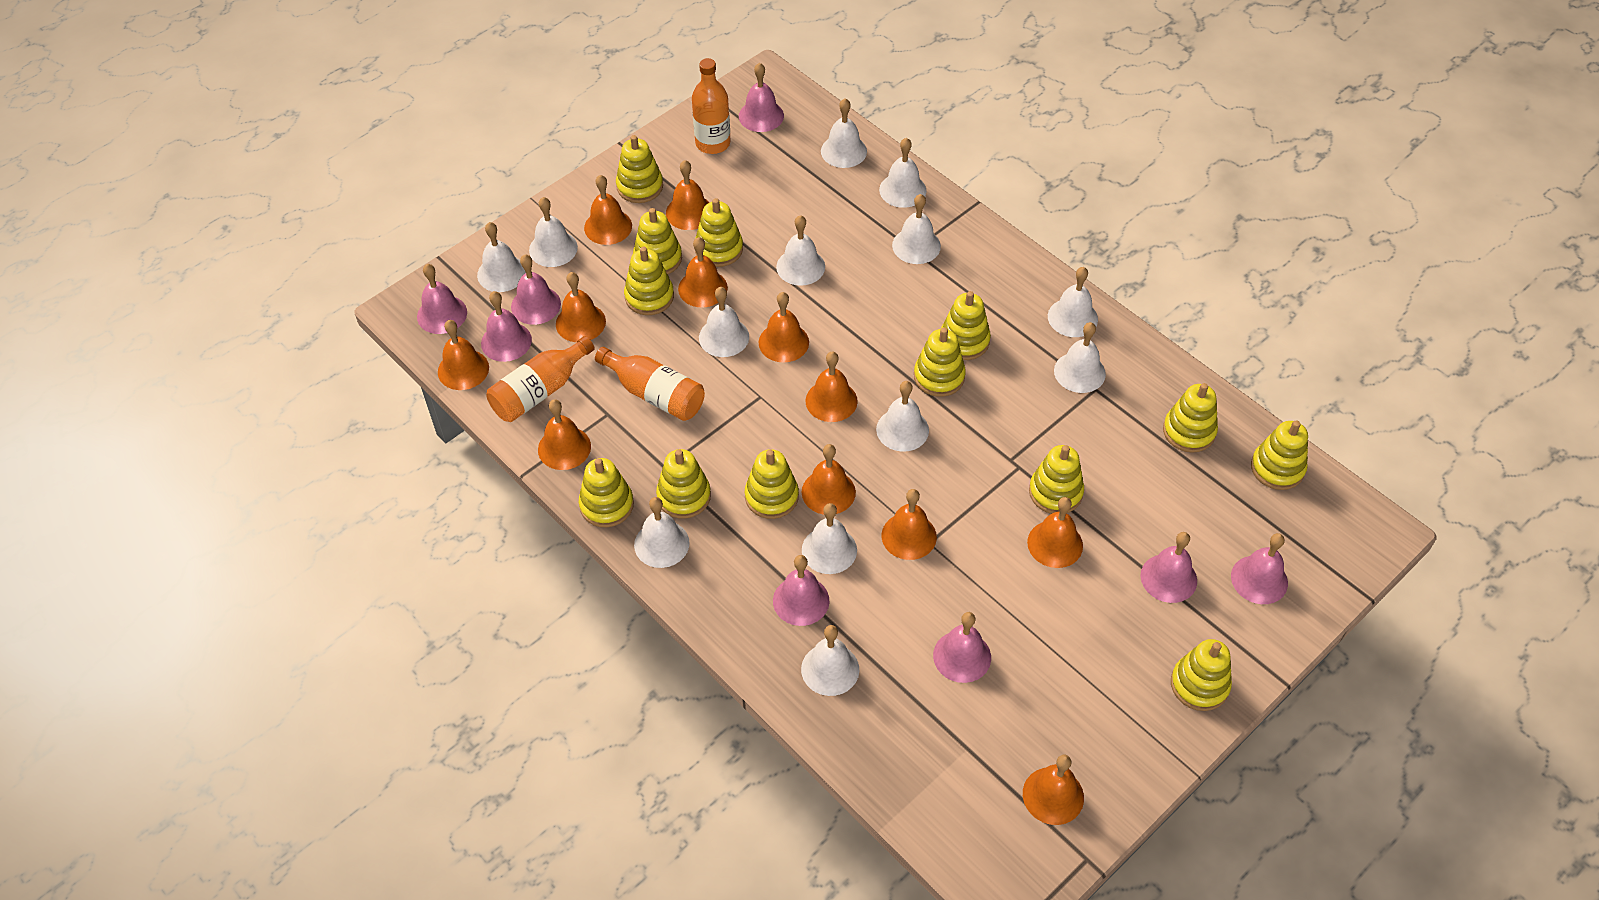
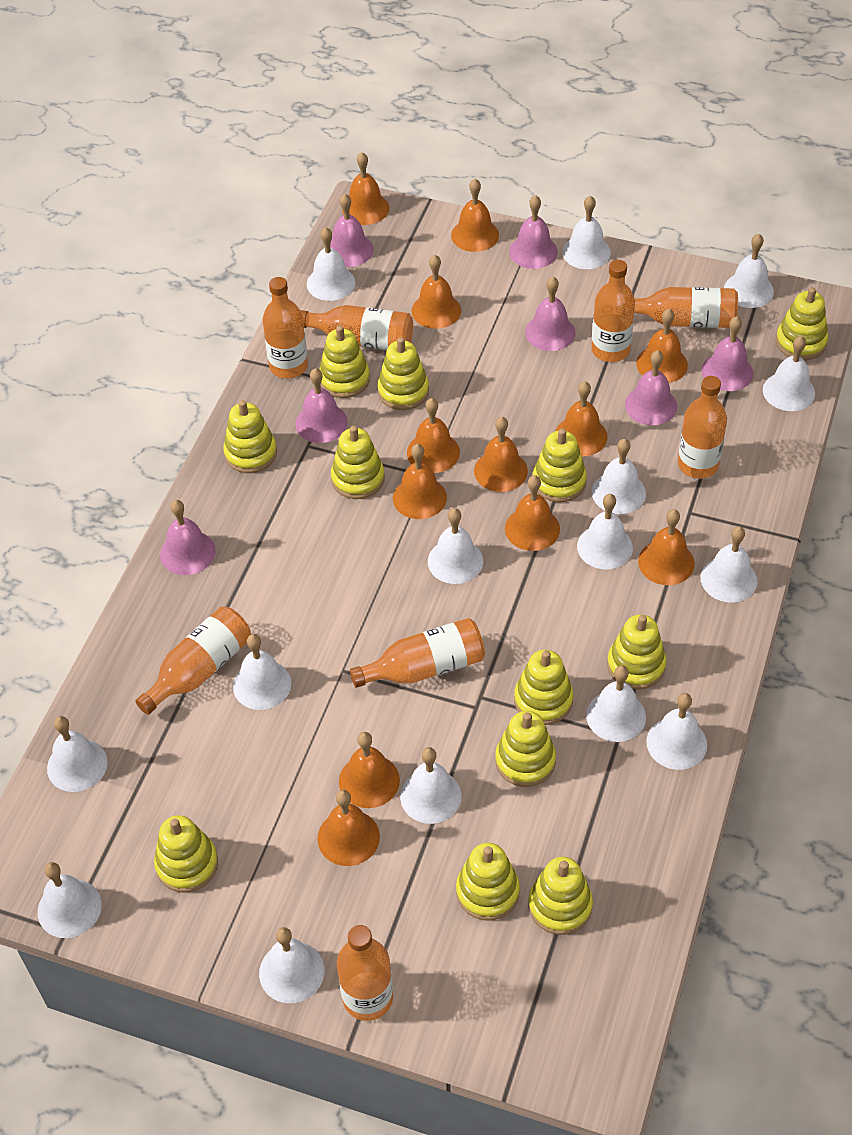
orange bottle: 3 -> 8
pink bell: 8 -> 7
white bell: 13 -> 15
yellow stacking toy: 13 -> 12

